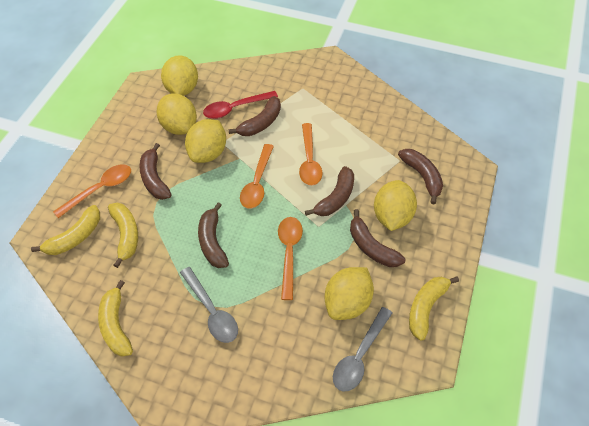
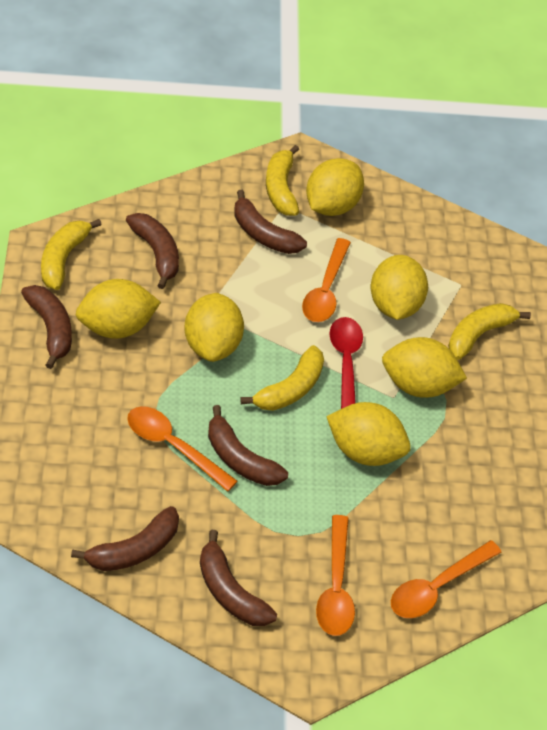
grey spoon: 2 -> 0
yellow lemon: 5 -> 6

